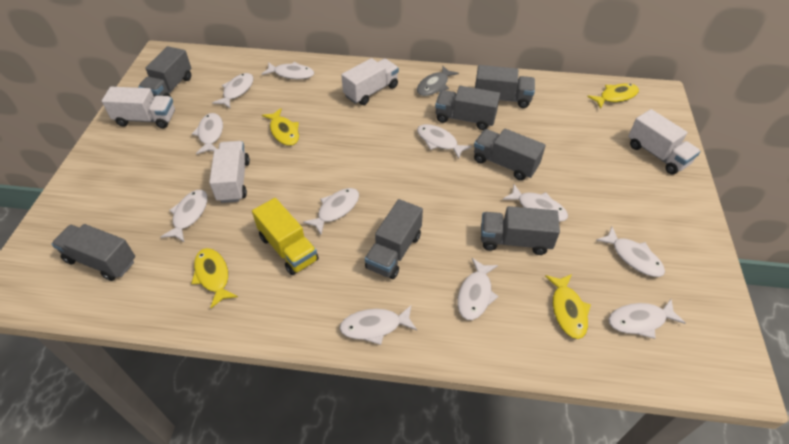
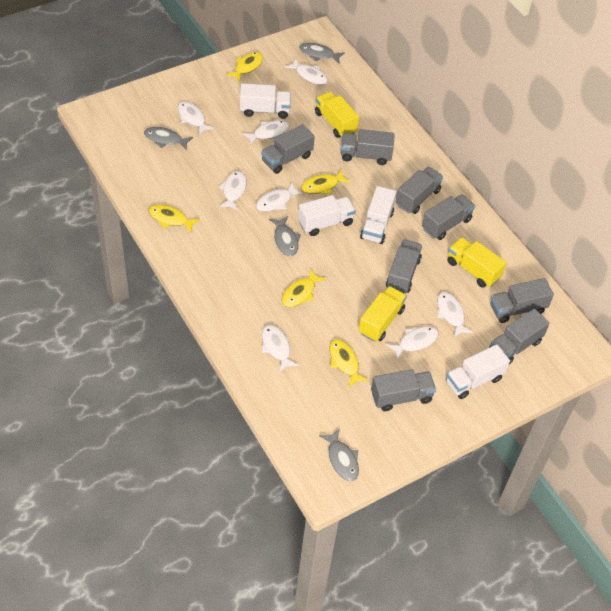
grey fish: 1 -> 4
grey truck: 7 -> 8
white fish: 11 -> 8
yellow fish: 4 -> 5
yellow truck: 1 -> 3

